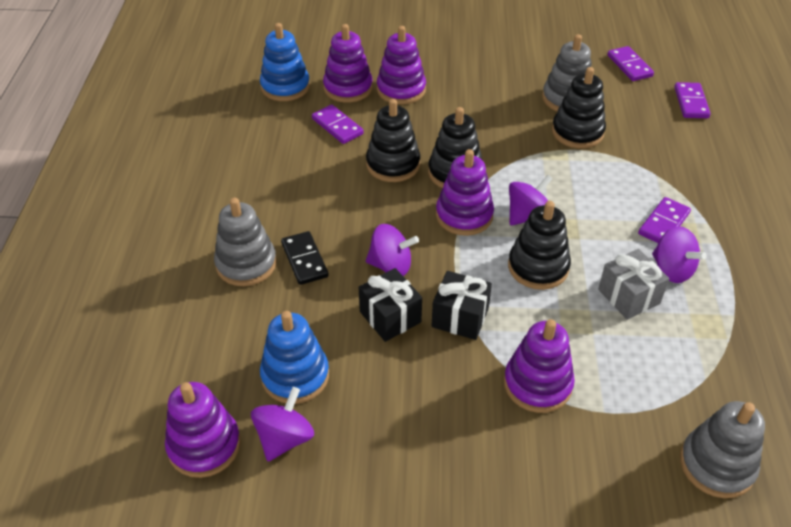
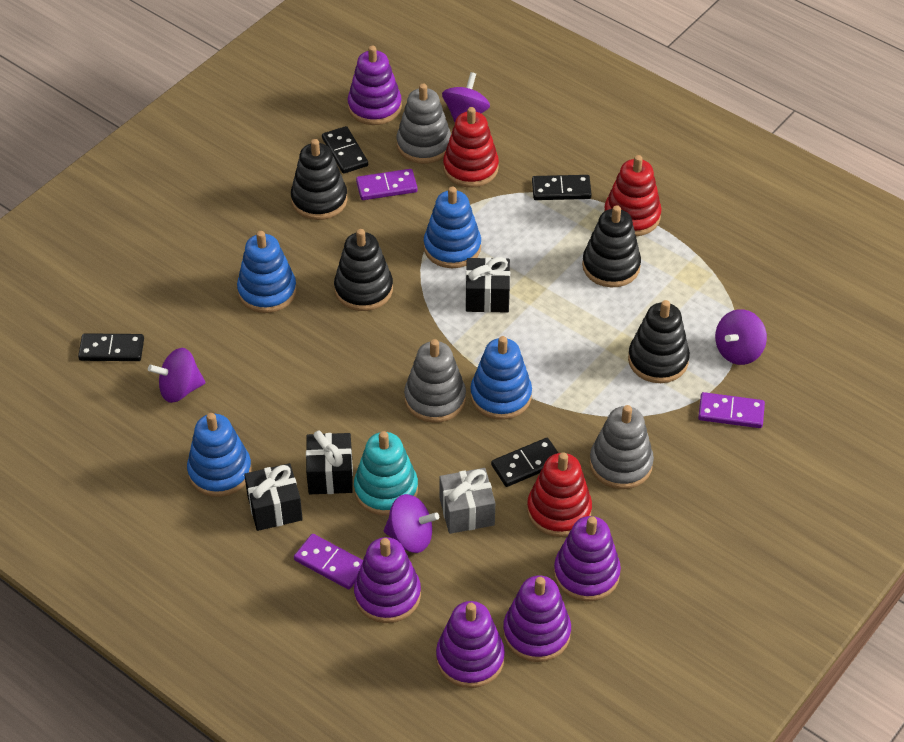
black domino: 1 -> 4
black gift: 2 -> 3
blue stacking toy: 2 -> 4
purple domino: 4 -> 3
red stacking toy: 0 -> 3
turquoise stacking toy: 0 -> 1

